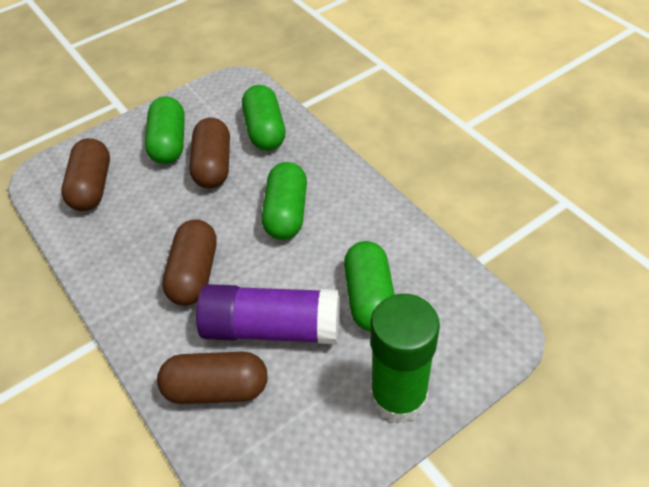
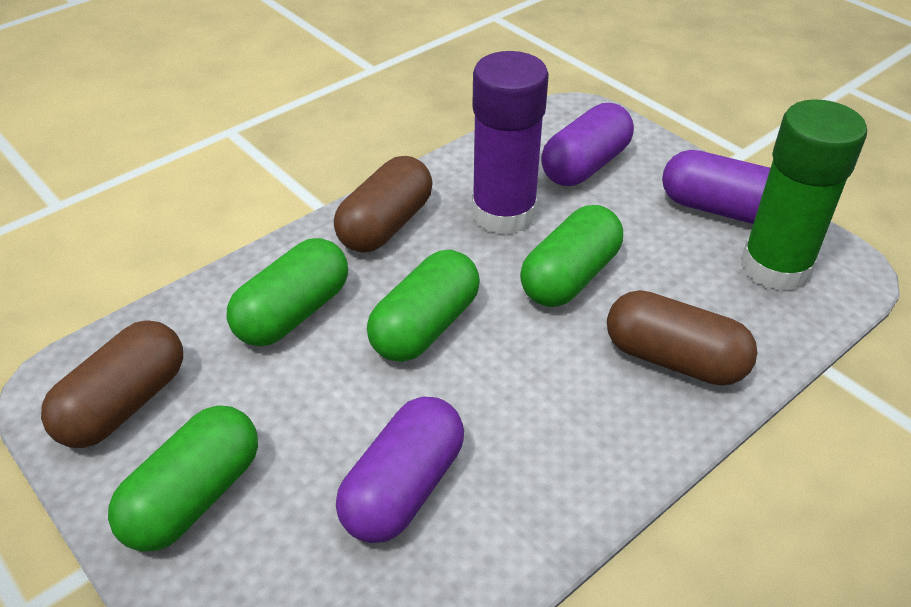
brown capsule: 4 -> 3
purple capsule: 0 -> 3

